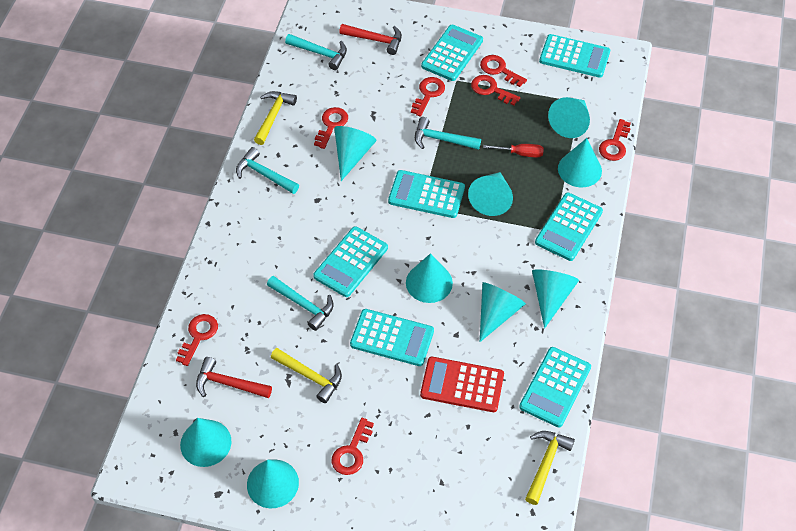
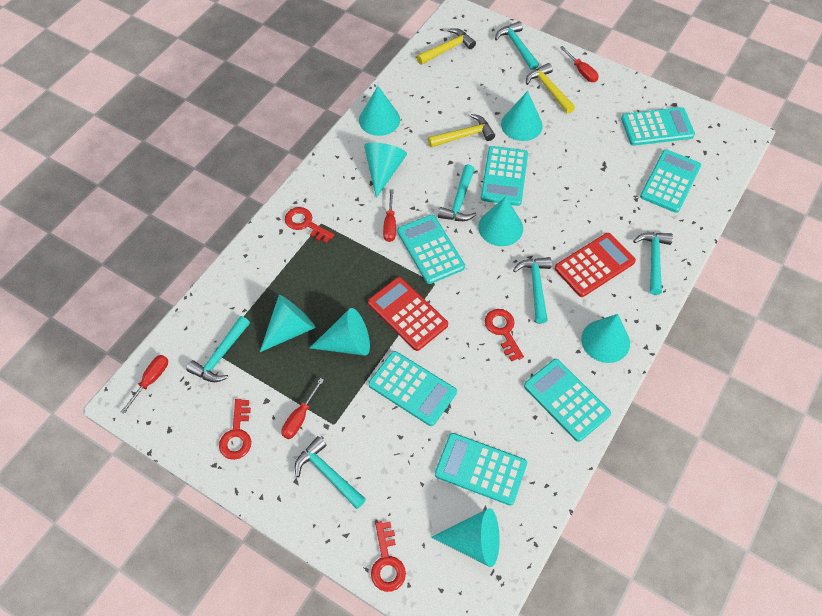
red calculator: 1 -> 2
red hammer: 2 -> 0
red key: 7 -> 4
red screwdriver: 1 -> 4
turquoise cone: 9 -> 8
turquoise hammer: 4 -> 6

